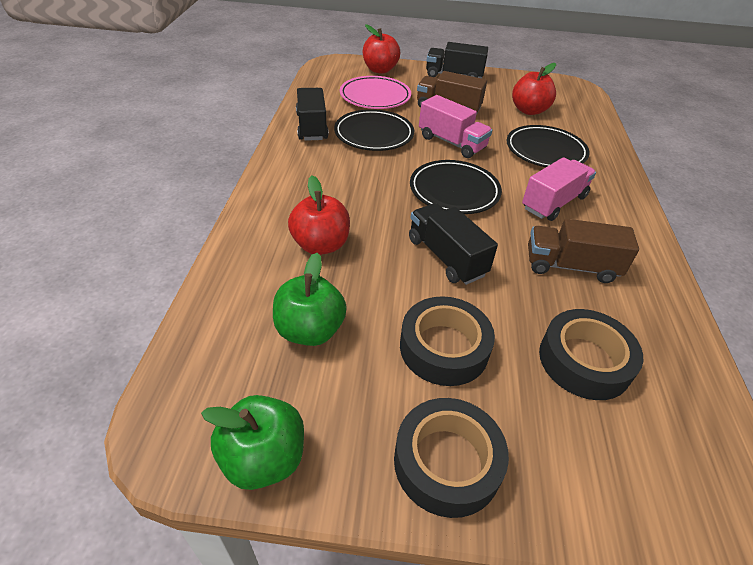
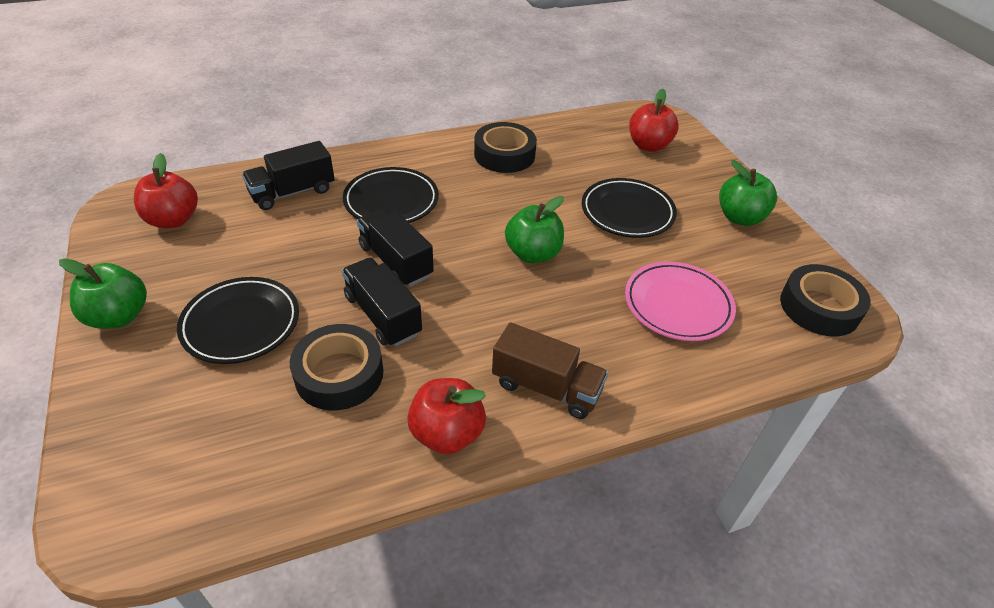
brown truck: 2 -> 1
green apple: 2 -> 3
pink truck: 2 -> 0

